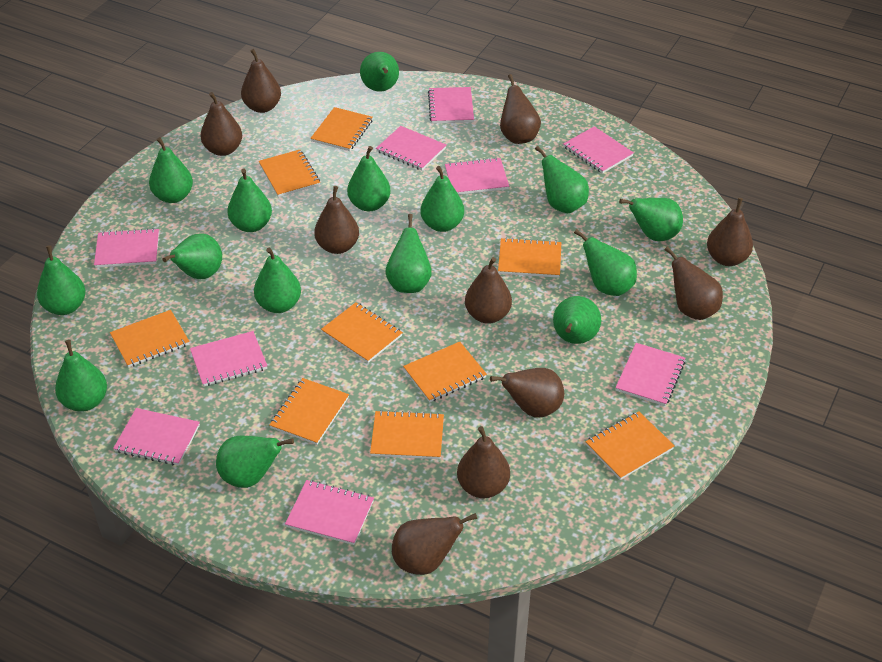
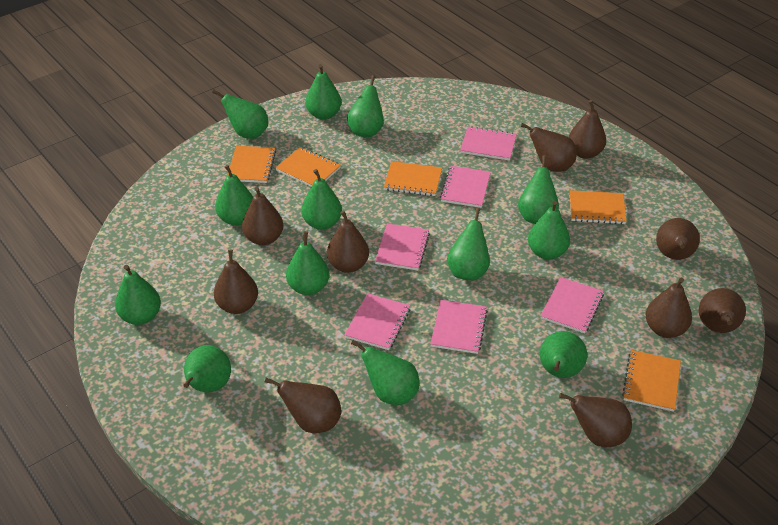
green pear: 15 -> 13
orange notebook: 9 -> 5
pink notebook: 9 -> 6

